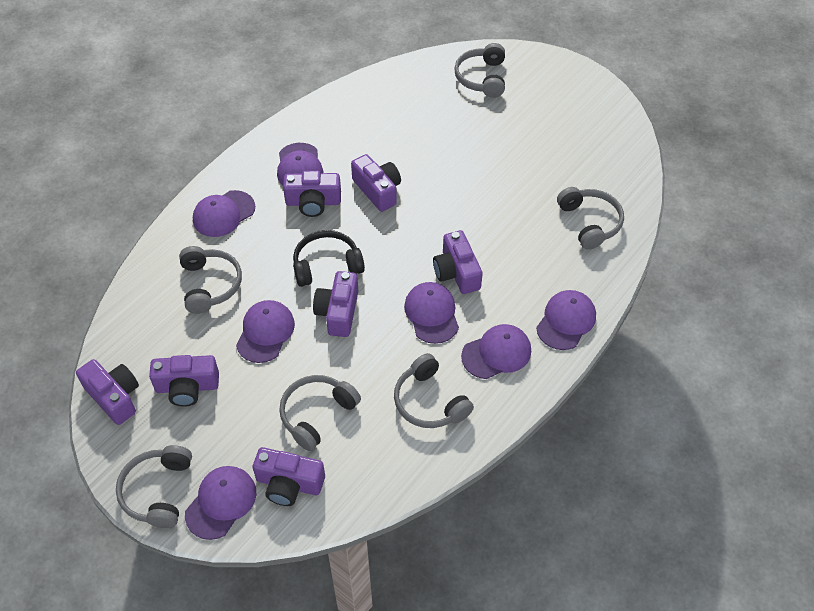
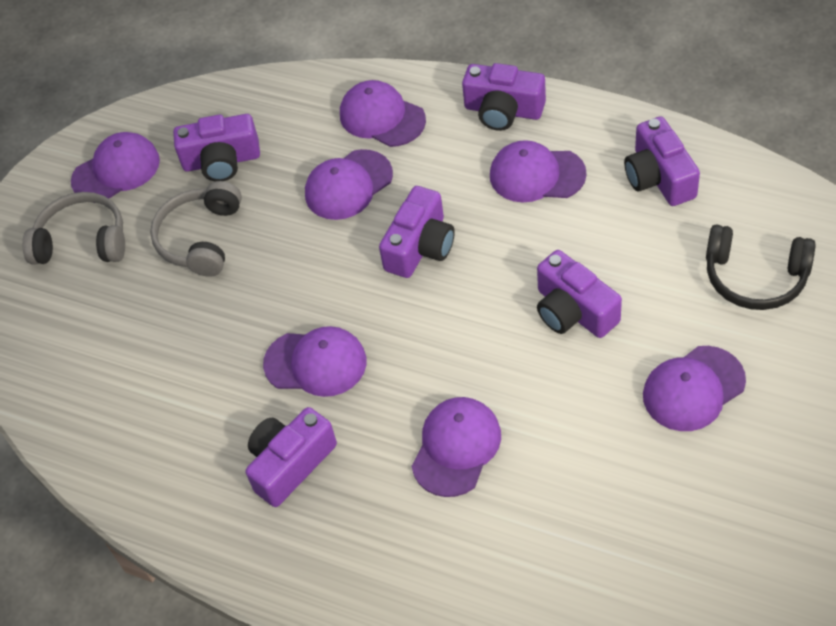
grey headphones: 6 -> 2
purple camera: 7 -> 6

